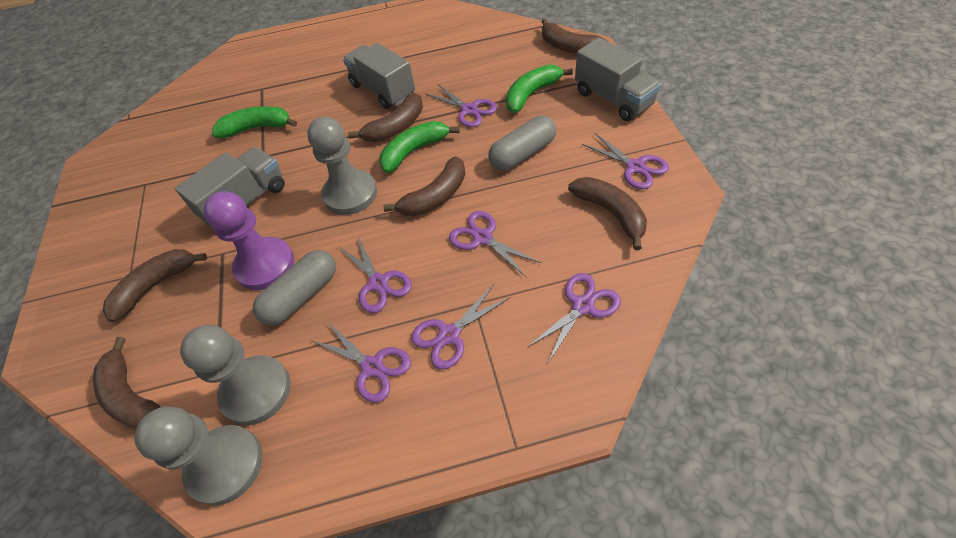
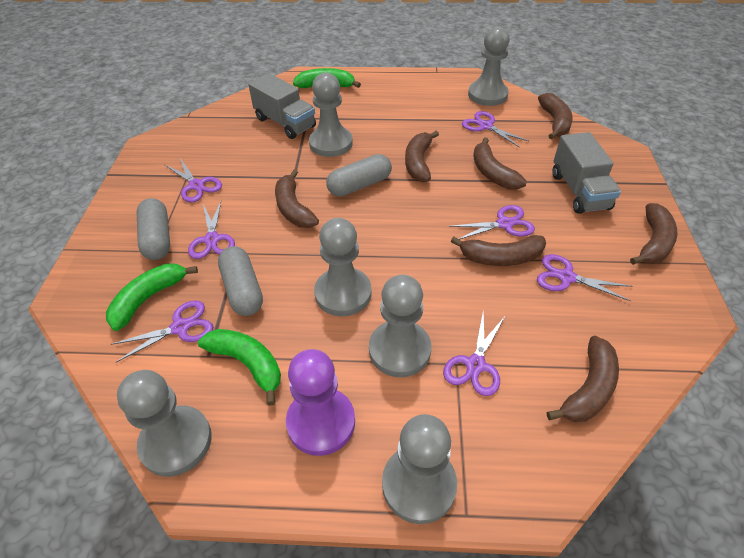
brown banana: 6 -> 7
grey capsule: 2 -> 3
grey pawn: 3 -> 6
grey truck: 3 -> 2

